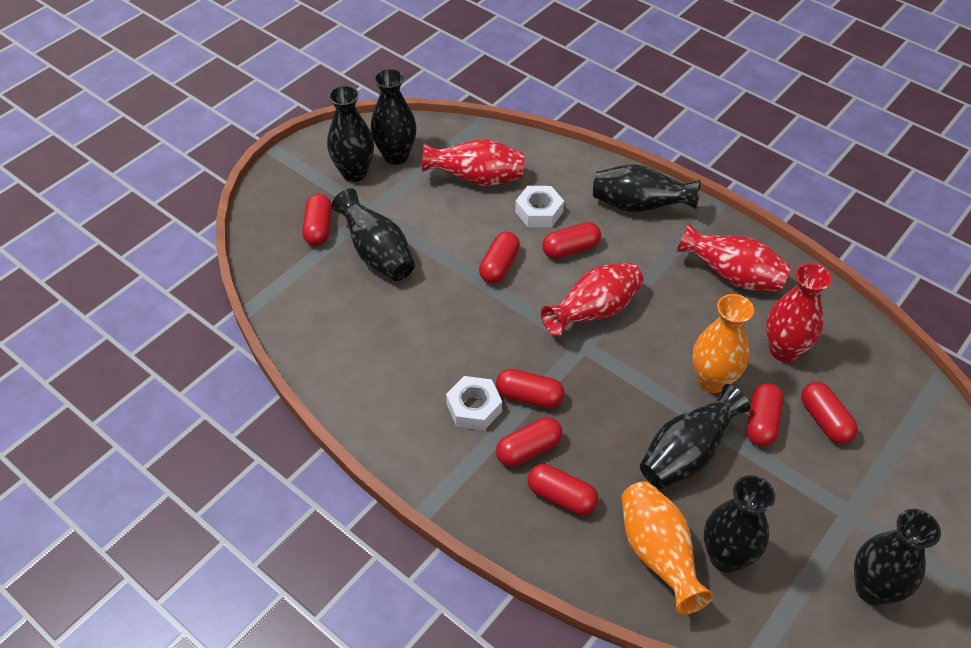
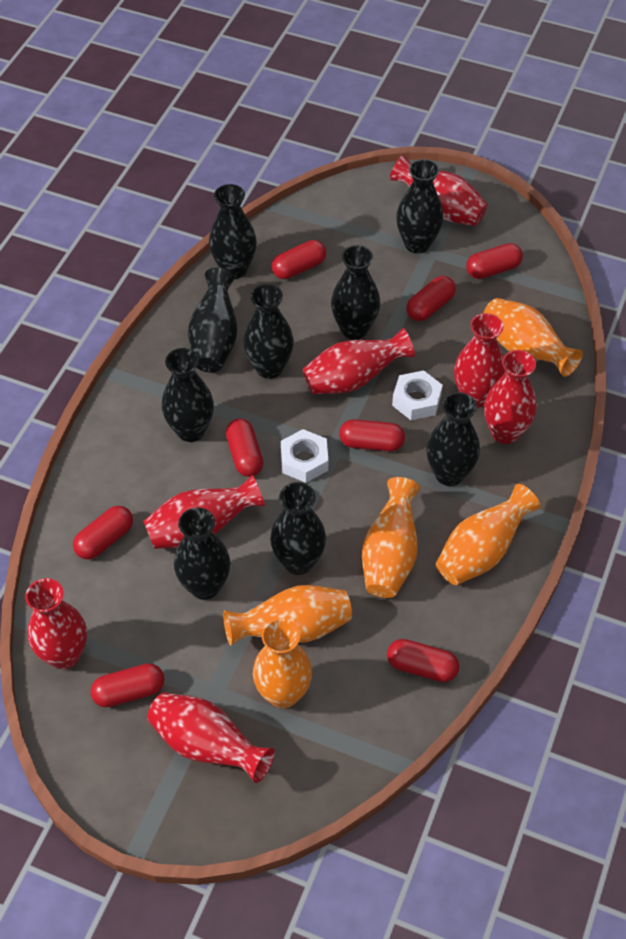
black vase: 7 -> 9
orange vase: 2 -> 5
red vase: 4 -> 7

